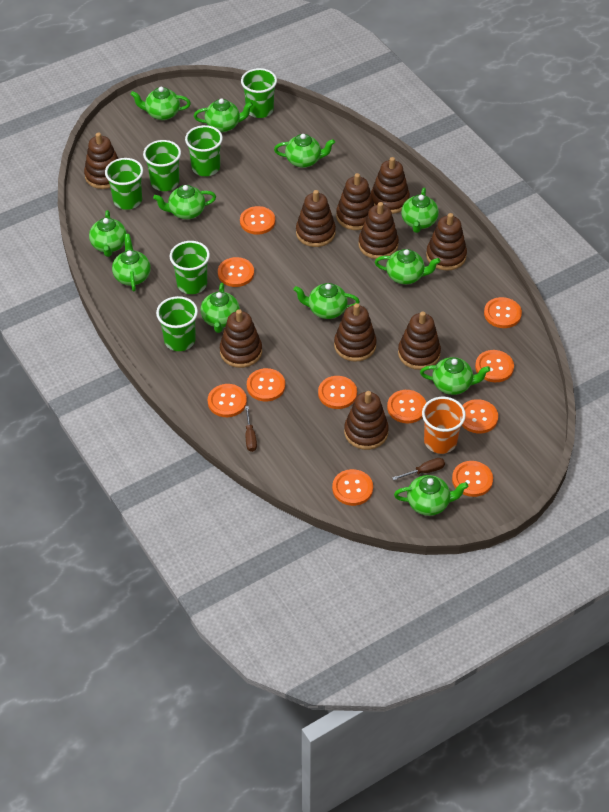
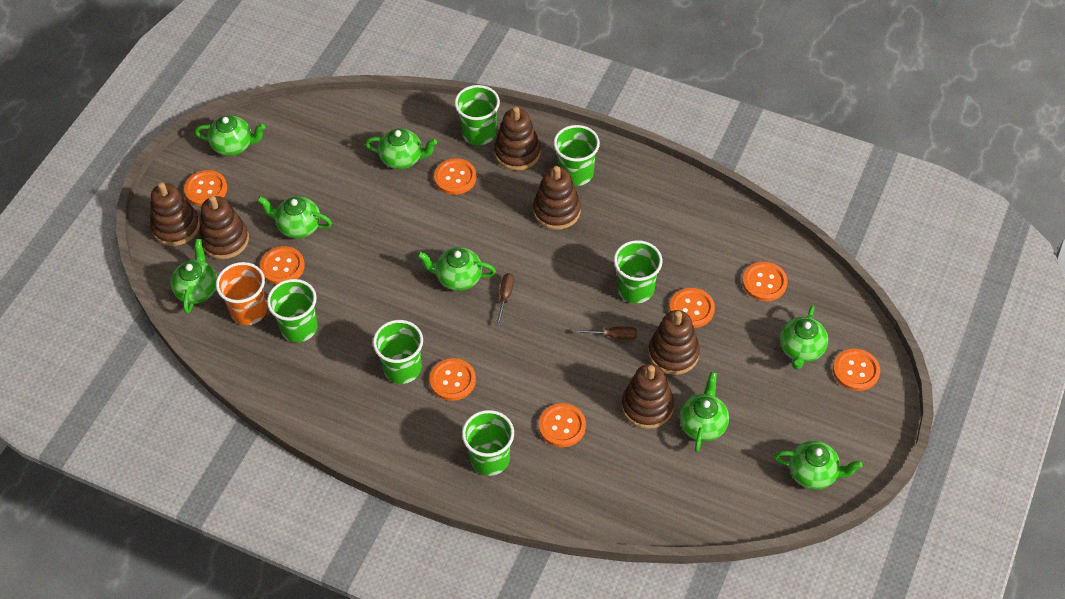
brown stacking toy: 10 -> 6
green teapot: 12 -> 8
orange button: 11 -> 8

